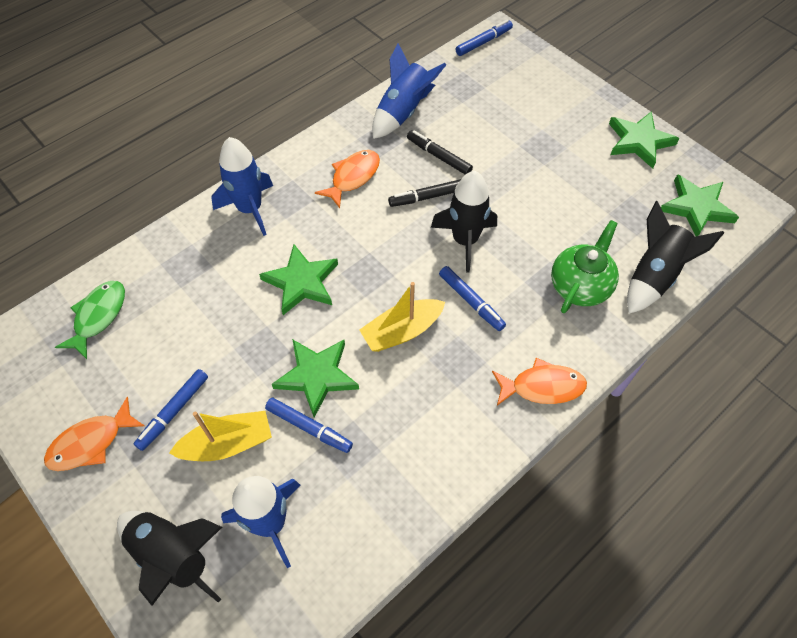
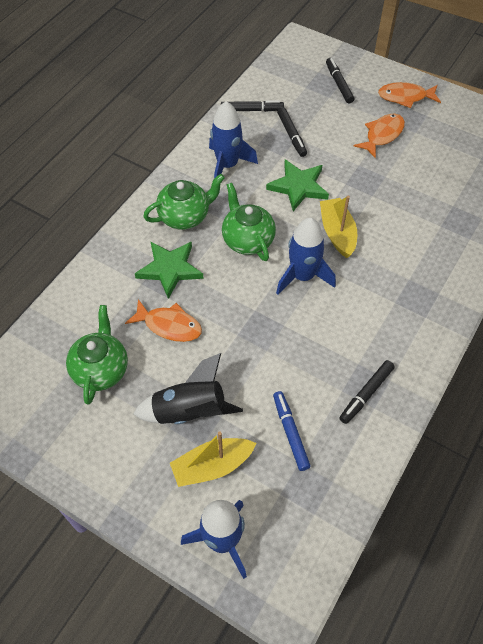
black marker: 2 -> 4
black rocket: 3 -> 1
blue marker: 4 -> 1
green fish: 1 -> 0
green star: 4 -> 2
green teapot: 1 -> 3

